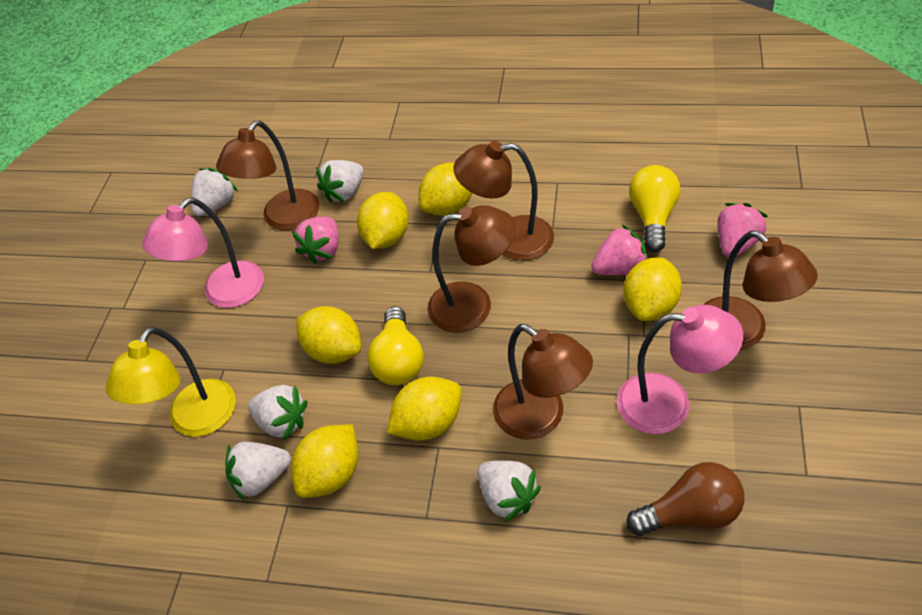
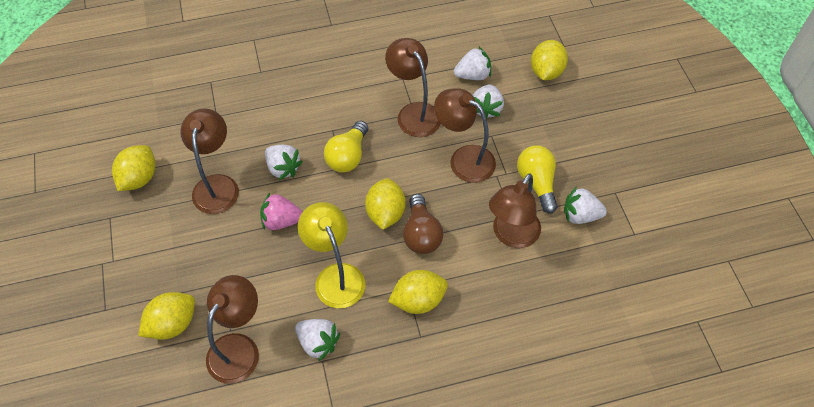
pink lamp: 2 -> 0
pink strawberry: 3 -> 1
yellow lemon: 6 -> 5

